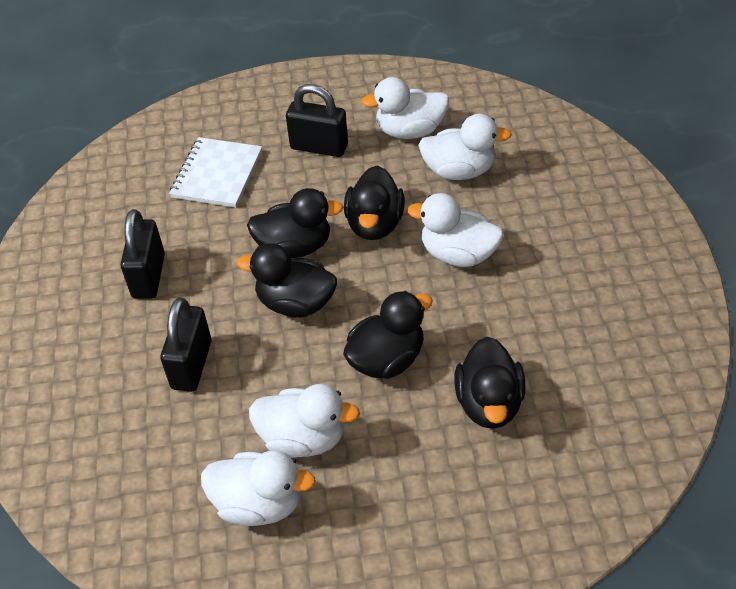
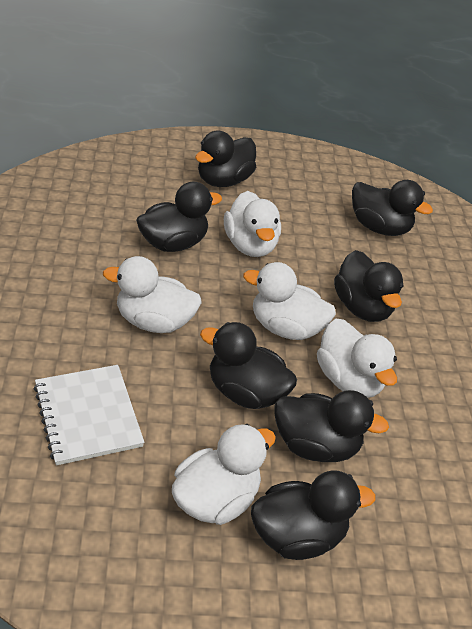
black duck: 5 -> 7
black padlock: 3 -> 0

